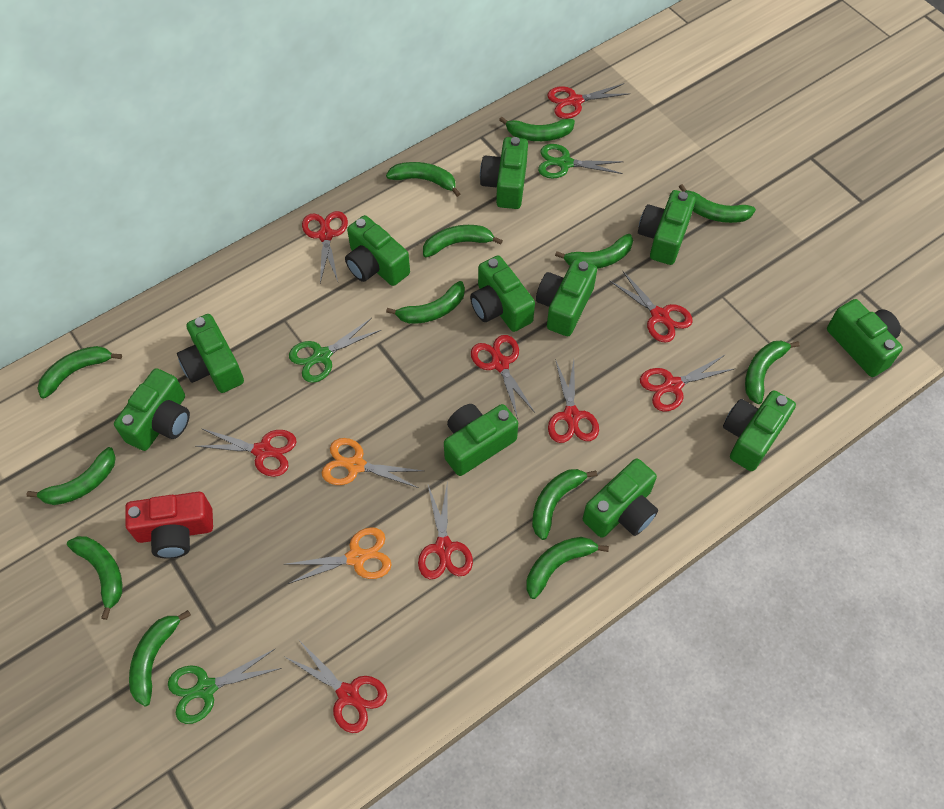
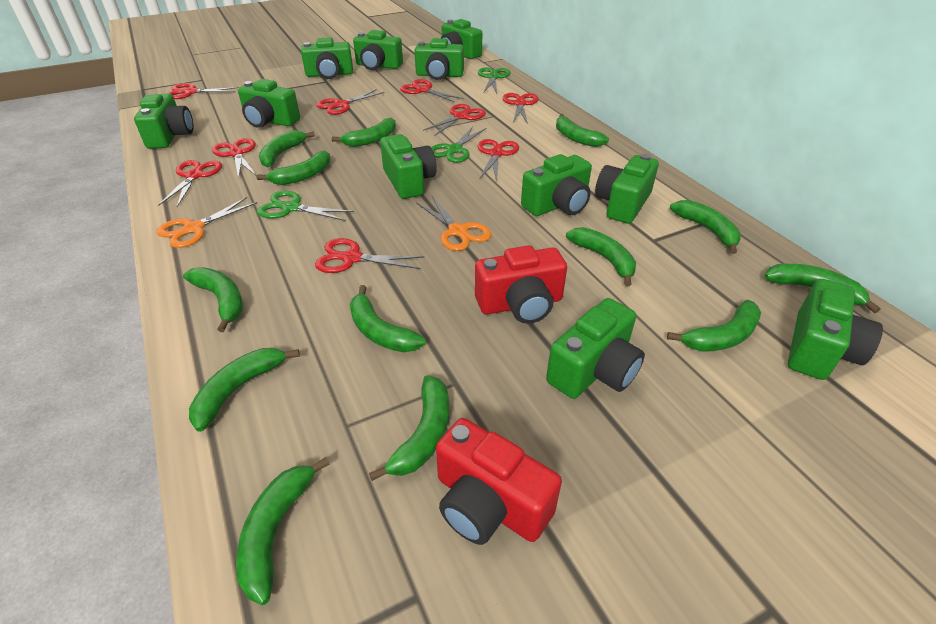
red camera: 1 -> 2

